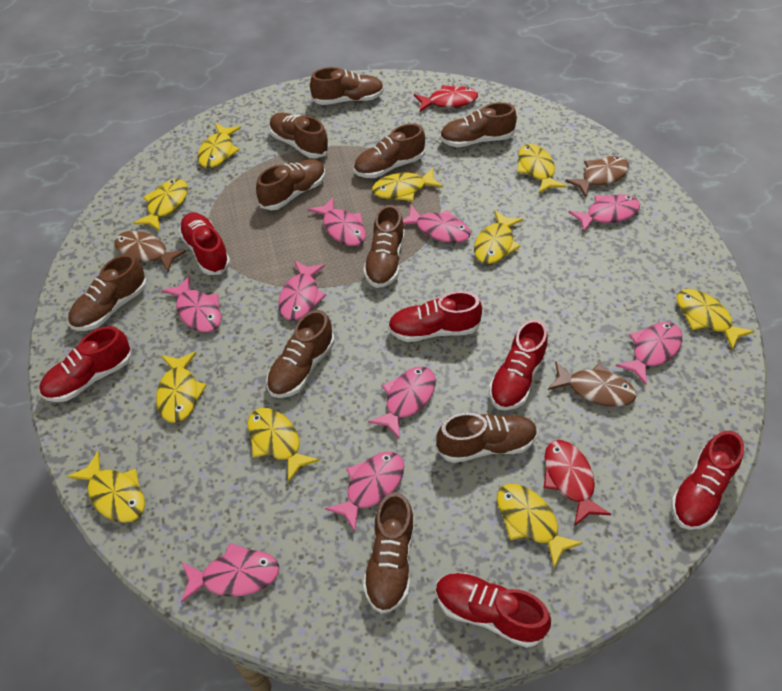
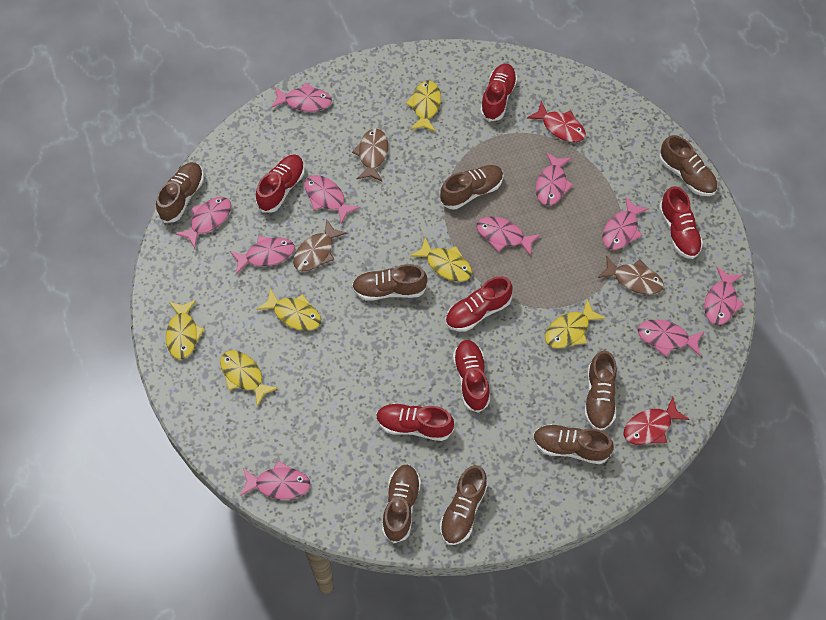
brown shoe: 10 -> 8
pink fish: 9 -> 10
yellow fish: 10 -> 6

